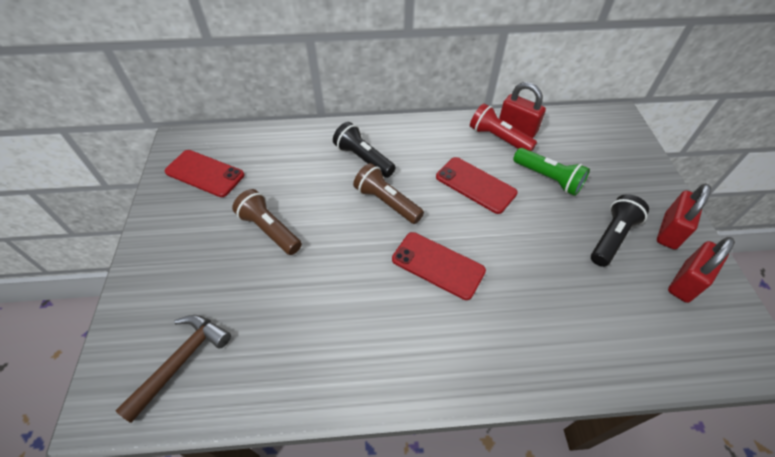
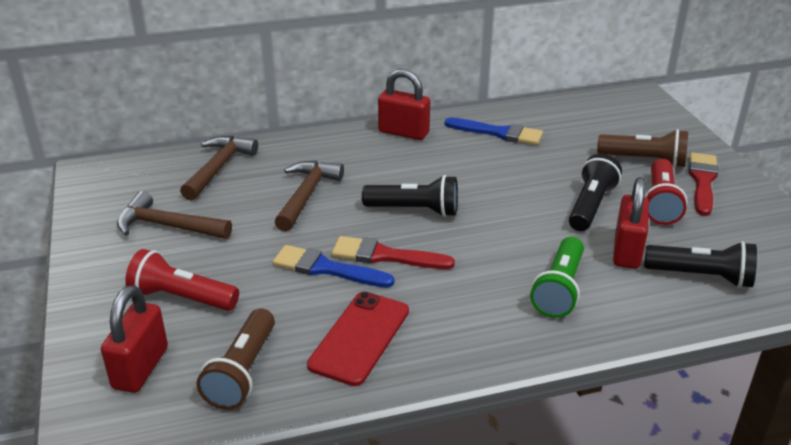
black flashlight: 2 -> 3
blue brush: 0 -> 2
brown hammer: 1 -> 3
red brush: 0 -> 2
red flashlight: 1 -> 2
red phone: 3 -> 1

